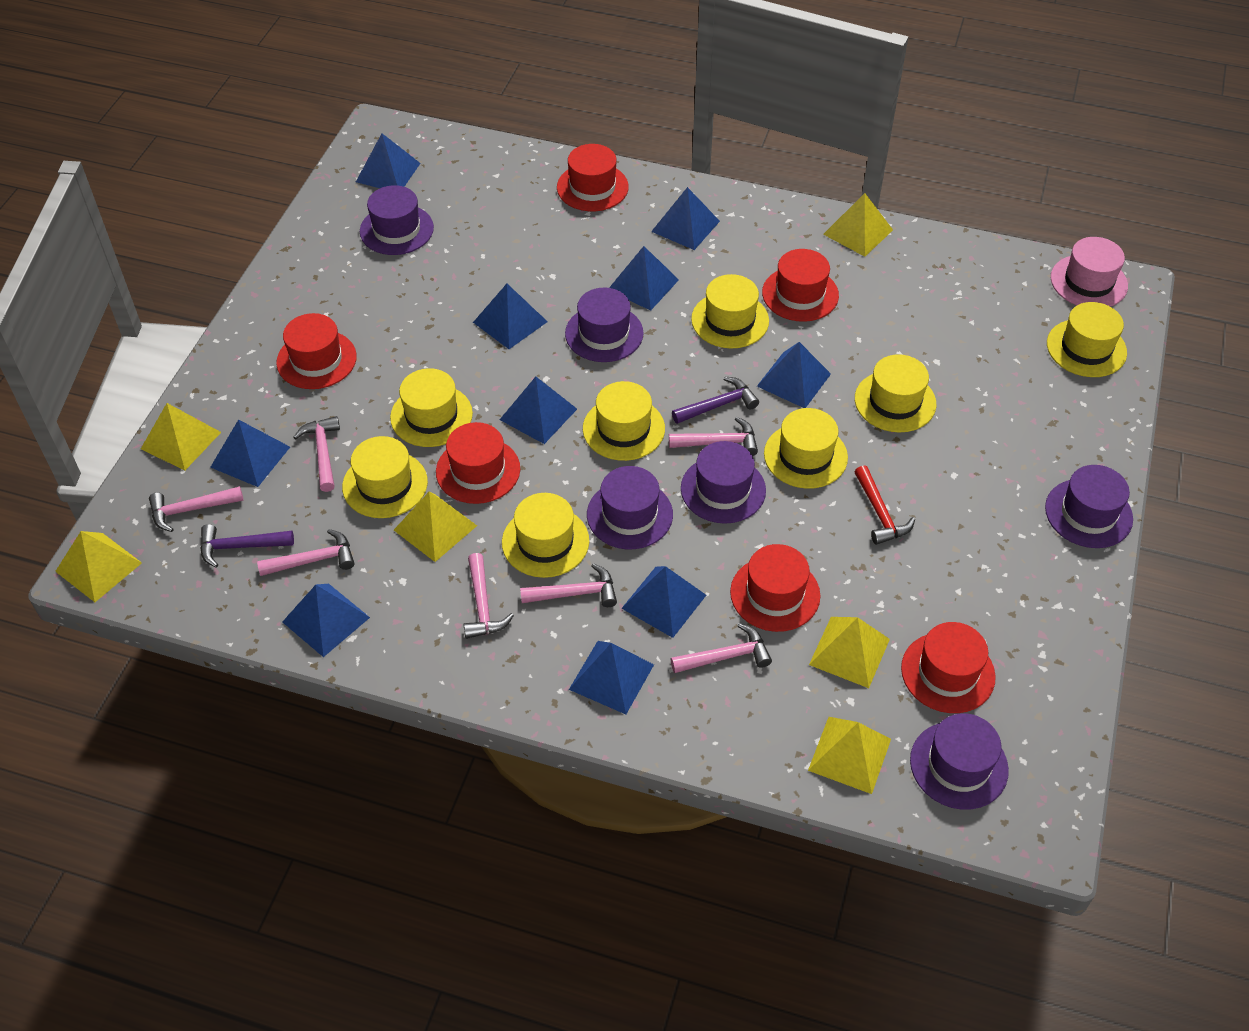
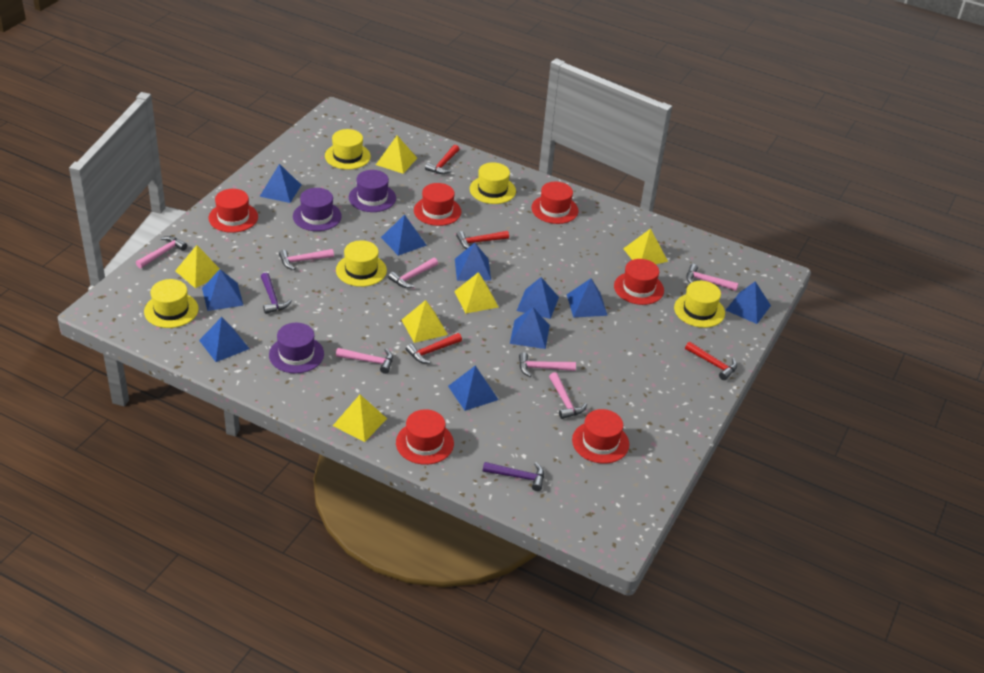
pink hat: 1 -> 0
purple hat: 6 -> 3
red hammer: 1 -> 4
yellow hat: 8 -> 5

